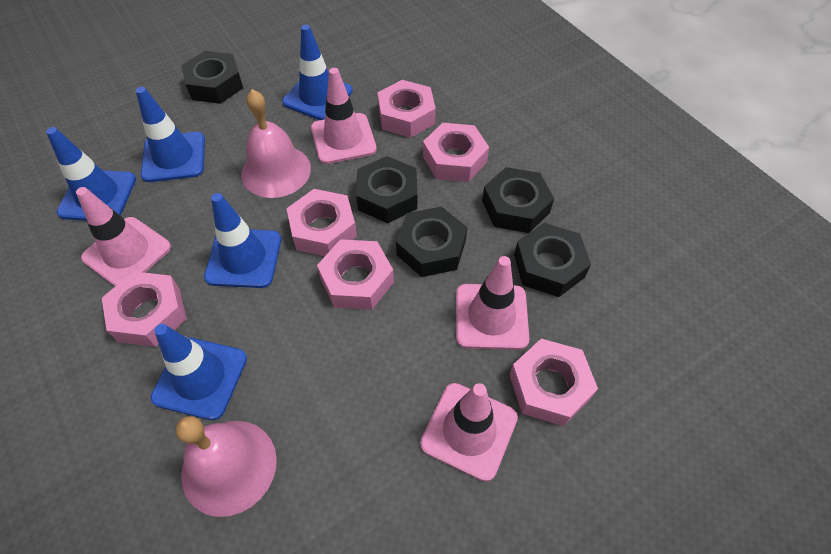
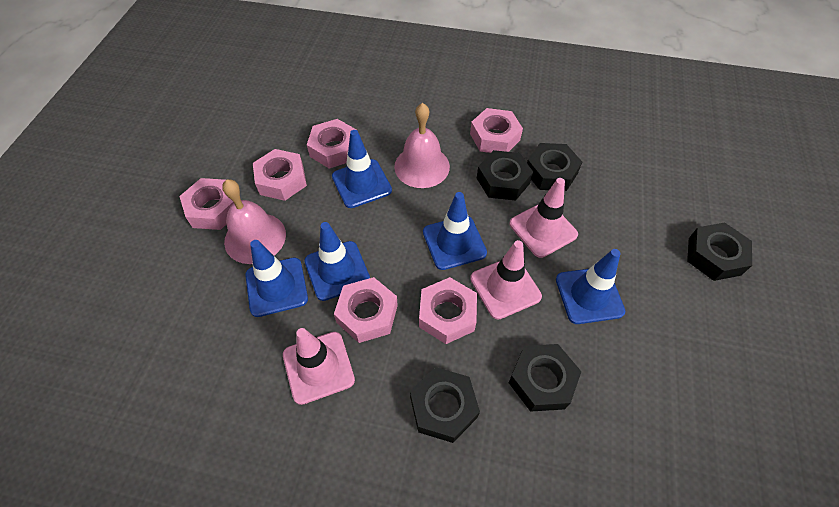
pink traffic cone: 4 -> 3

